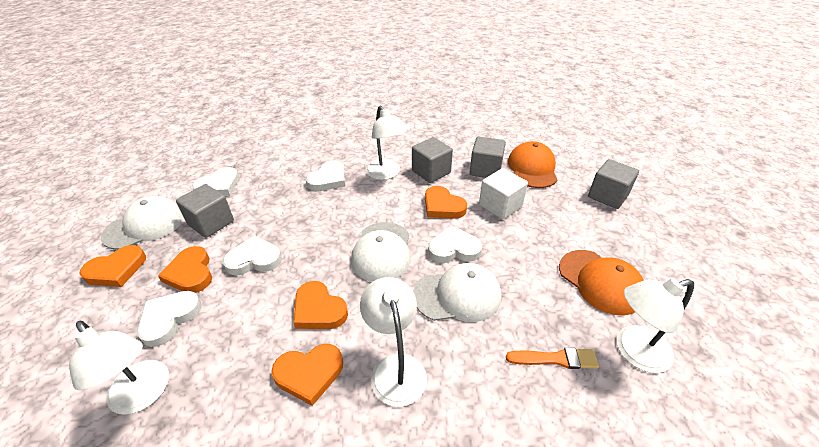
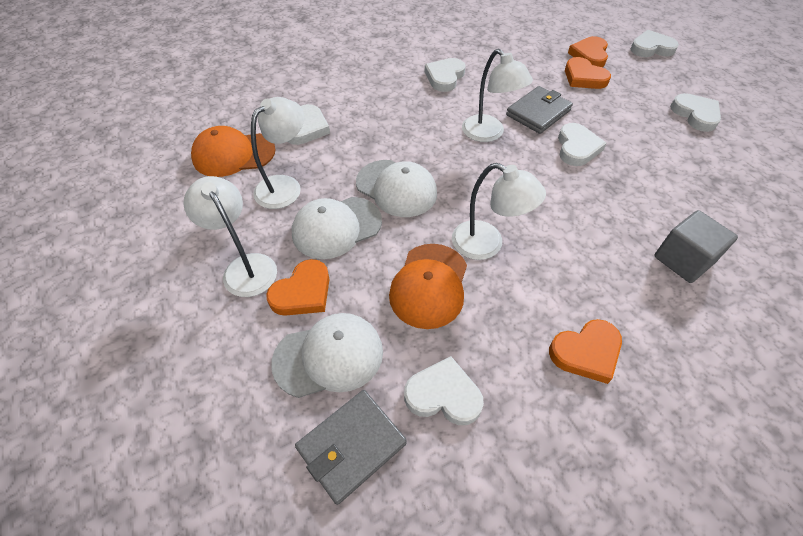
grey cube: 4 -> 1
grey wallet: 0 -> 2
orange brush: 1 -> 0
orange heart: 5 -> 4
white cube: 1 -> 0
white heart: 5 -> 6

